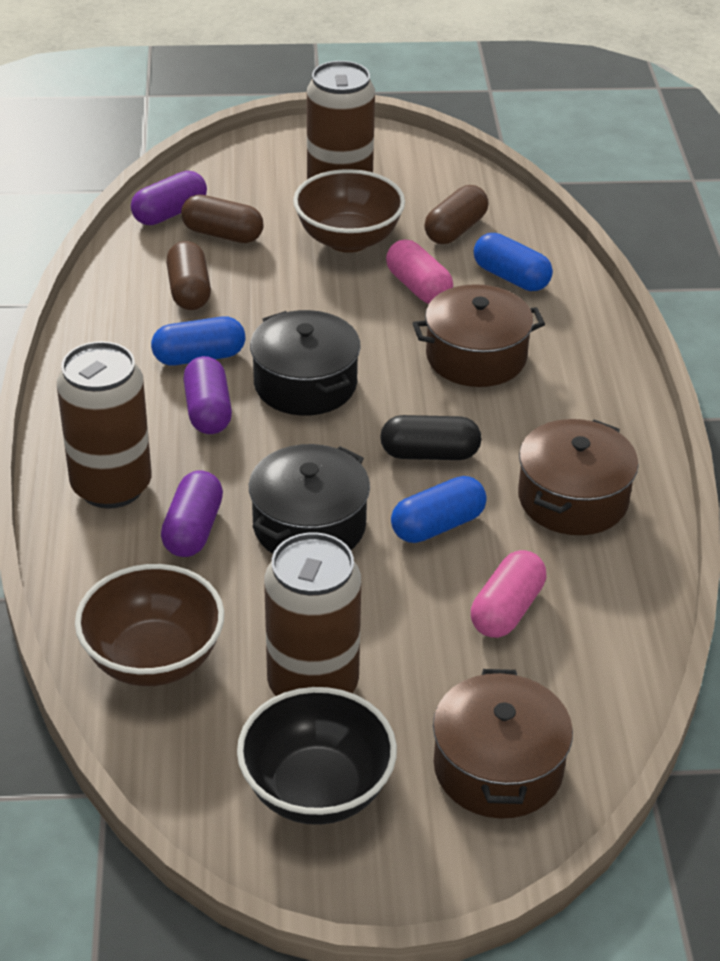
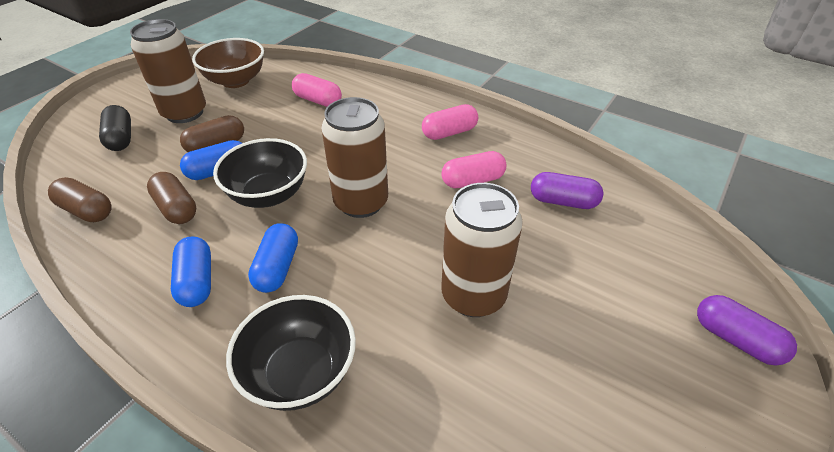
black bowl: 1 -> 2
black pot: 2 -> 0
brown bowl: 2 -> 1
brown pot: 3 -> 0
pink capsule: 2 -> 3
purple capsule: 3 -> 2

